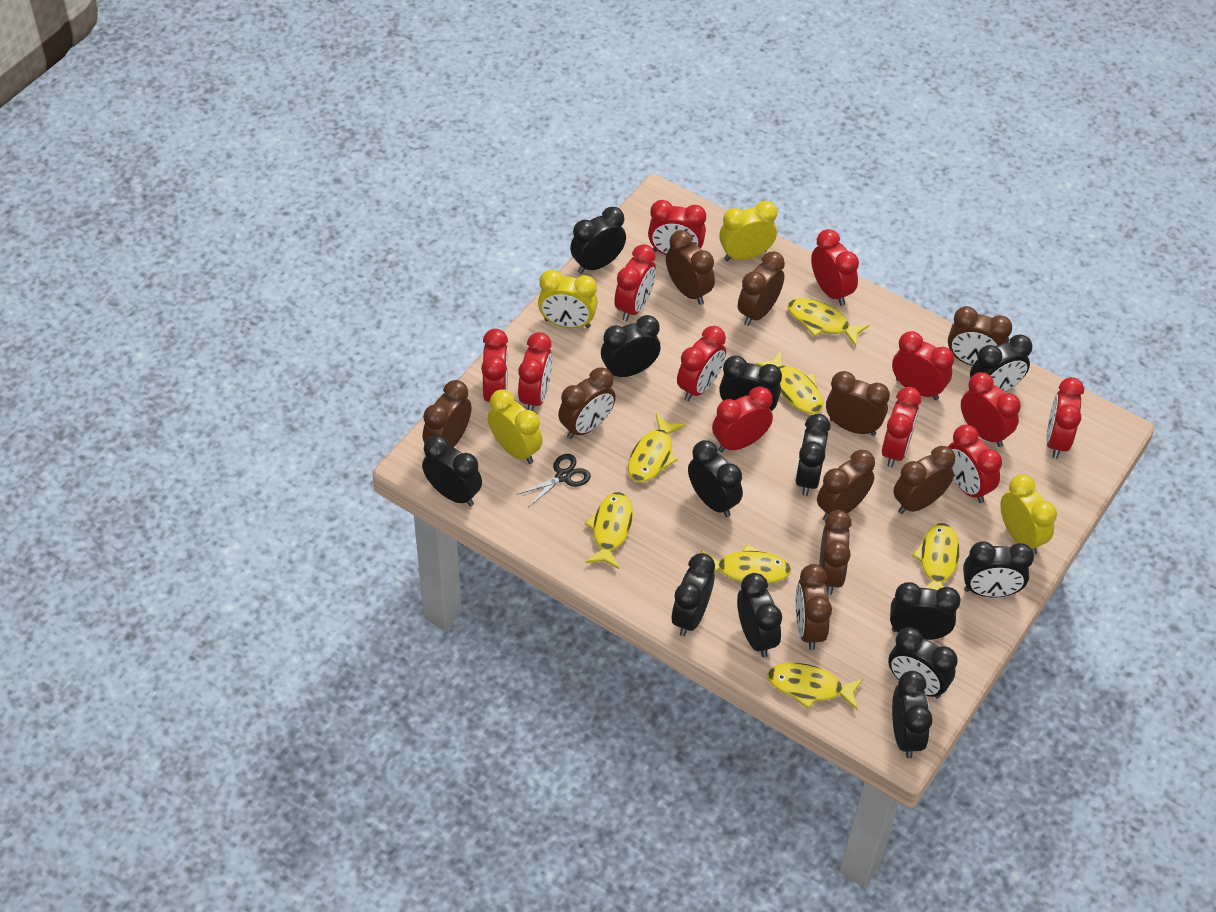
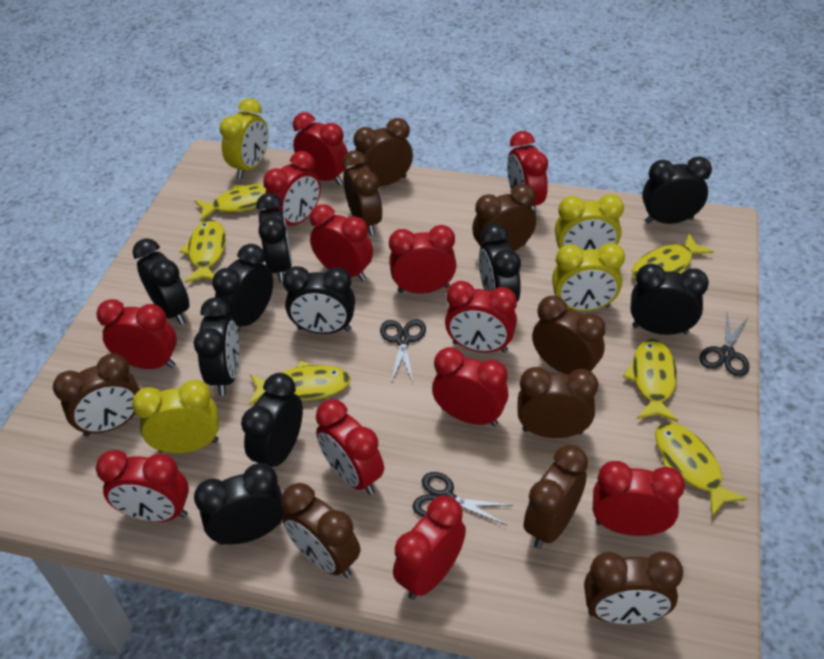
black clock: 13 -> 10
black scissors: 1 -> 3
brown clock: 10 -> 9
yellow fish: 7 -> 6

